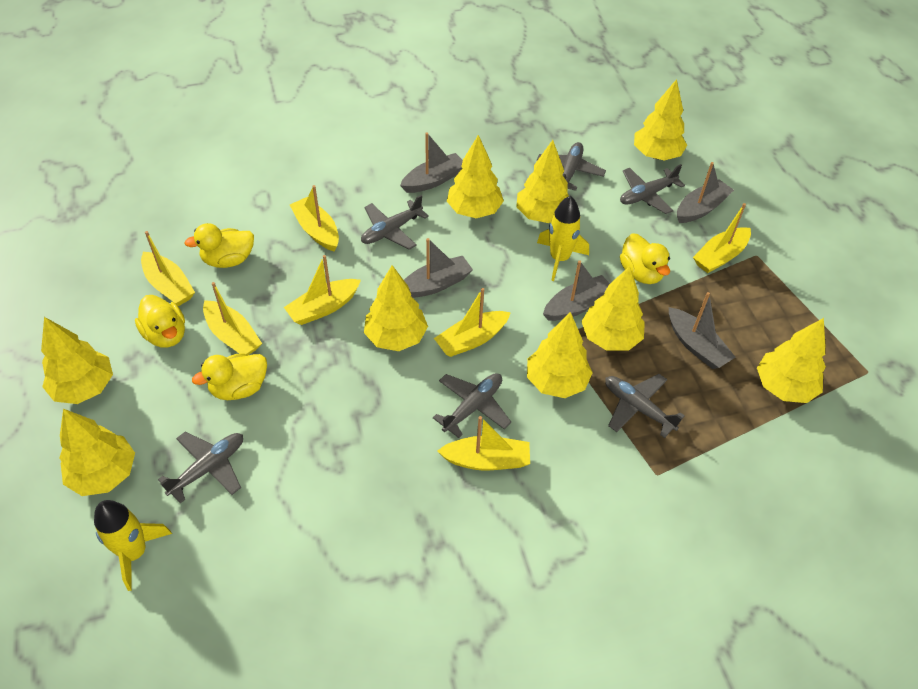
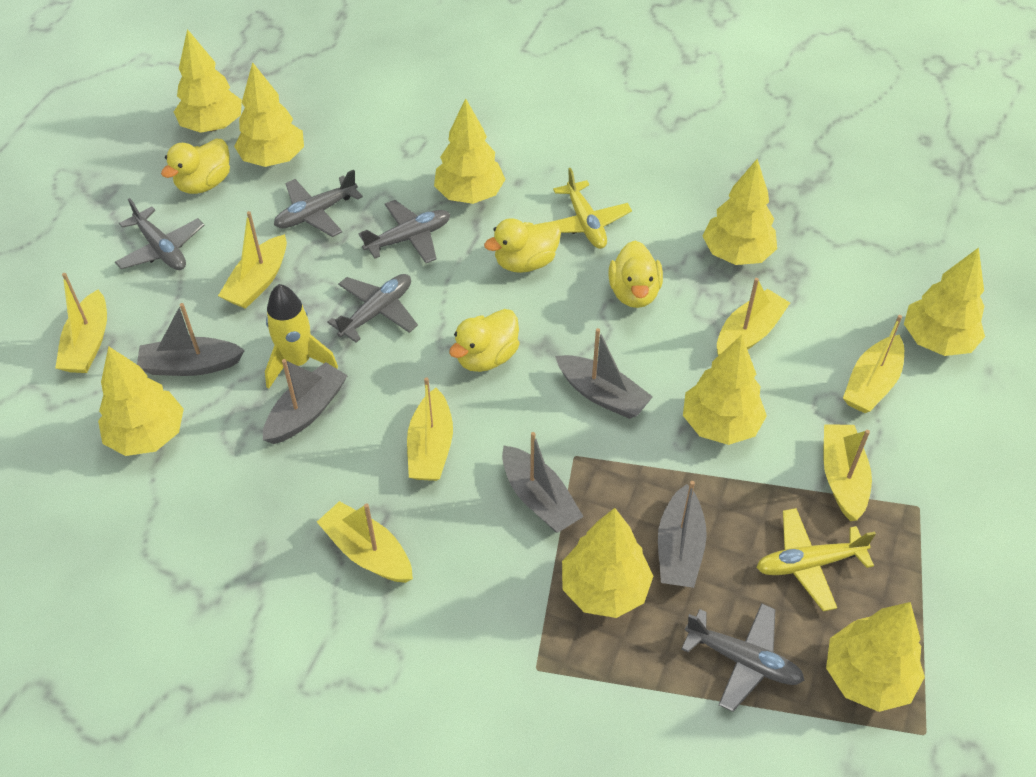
grey plane: 6 -> 5
yellow plane: 0 -> 2
yellow rocket: 2 -> 1

